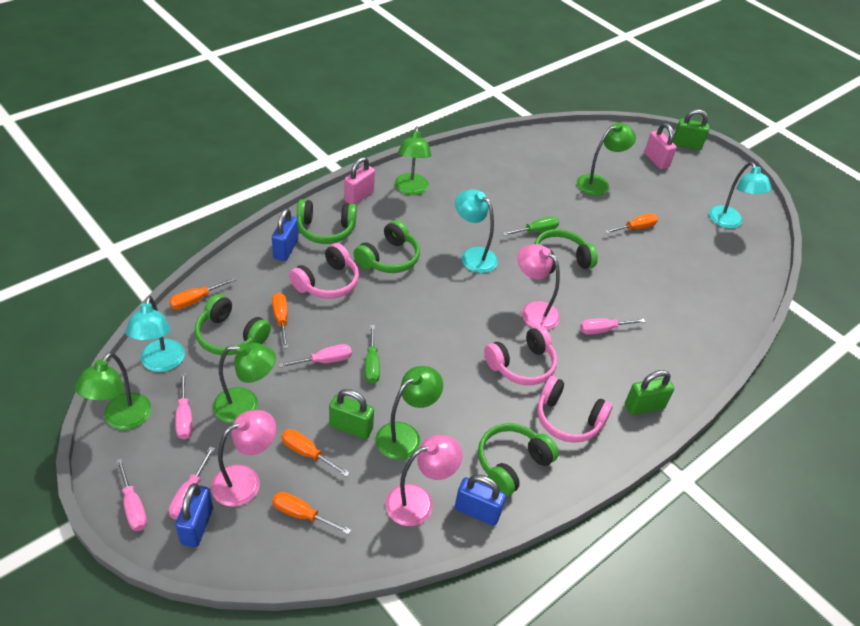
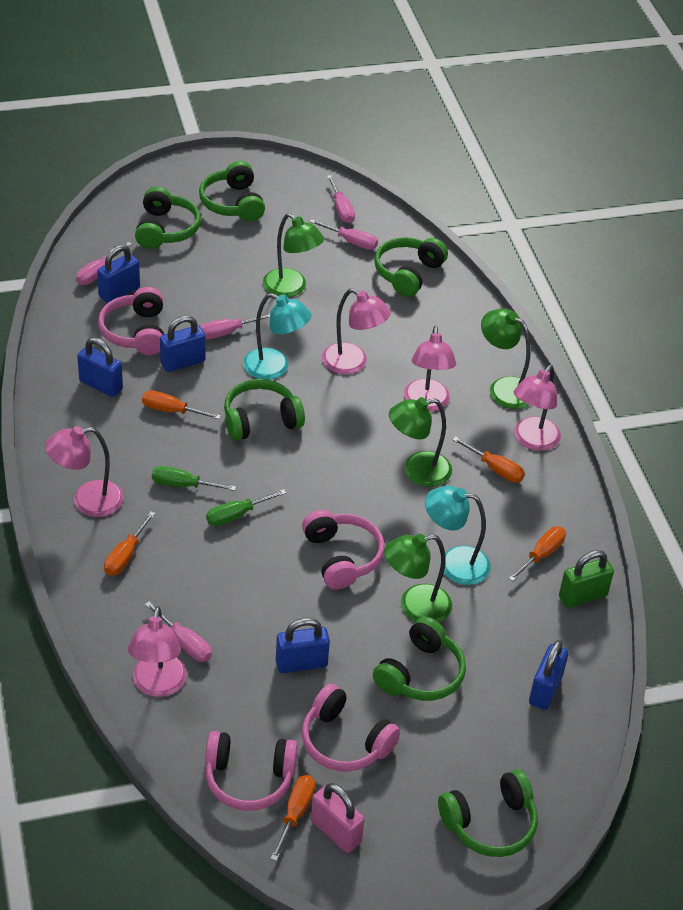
blue padlock: 3 -> 5
green headphones: 5 -> 6
green lamp: 5 -> 4
green padlock: 3 -> 1
pink headphones: 3 -> 4
pink lamp: 3 -> 5
pink padlock: 2 -> 1
turquoise lamp: 3 -> 2

